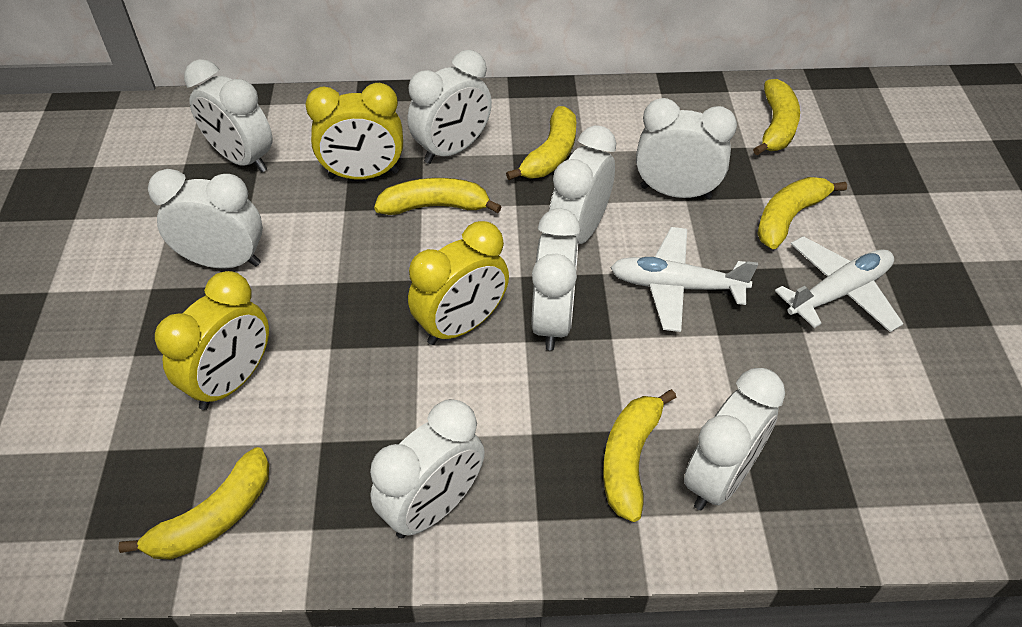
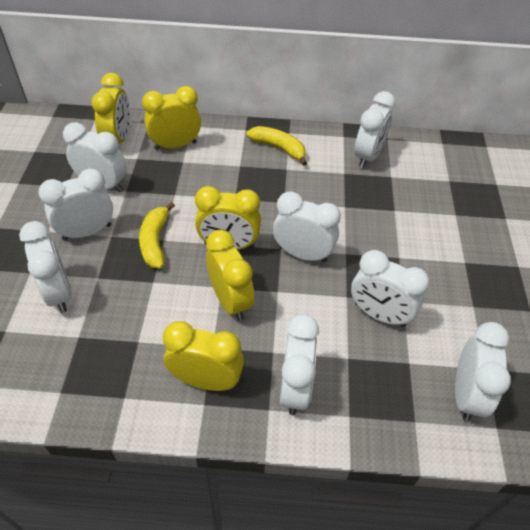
white plane: 2 -> 0
yellow banana: 6 -> 2
yellow clock: 3 -> 5

